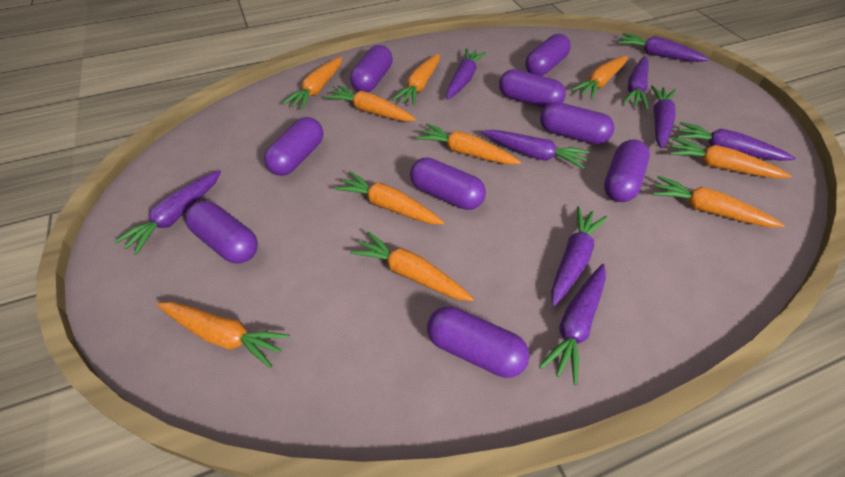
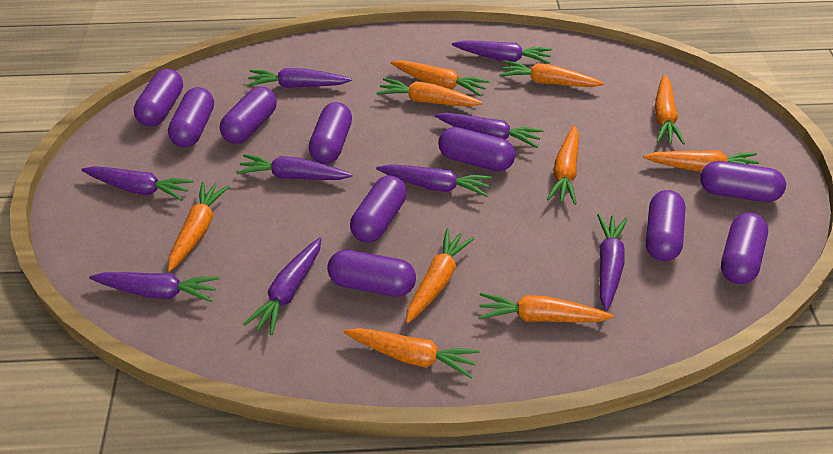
purple capsule: 9 -> 10

